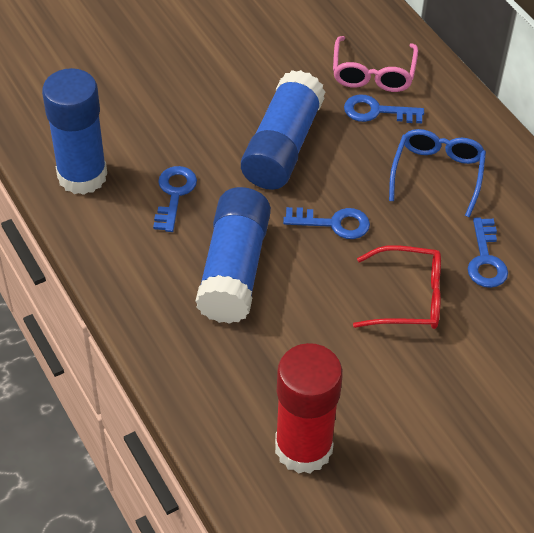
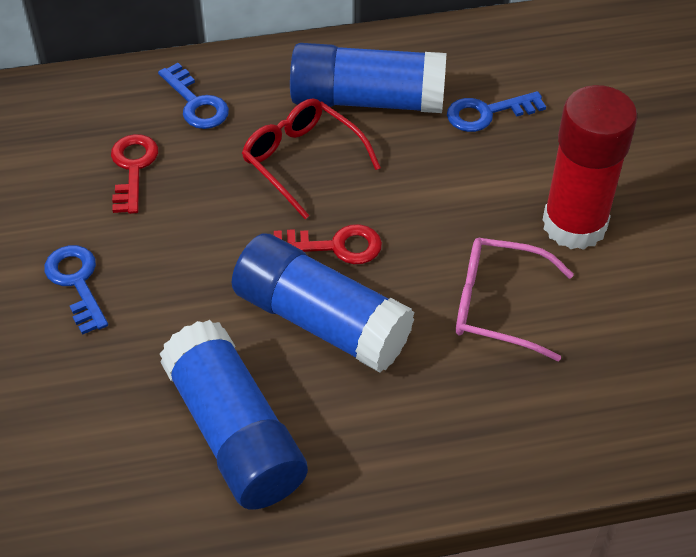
blue glasses: 1 -> 0
blue key: 4 -> 3
red key: 0 -> 2

